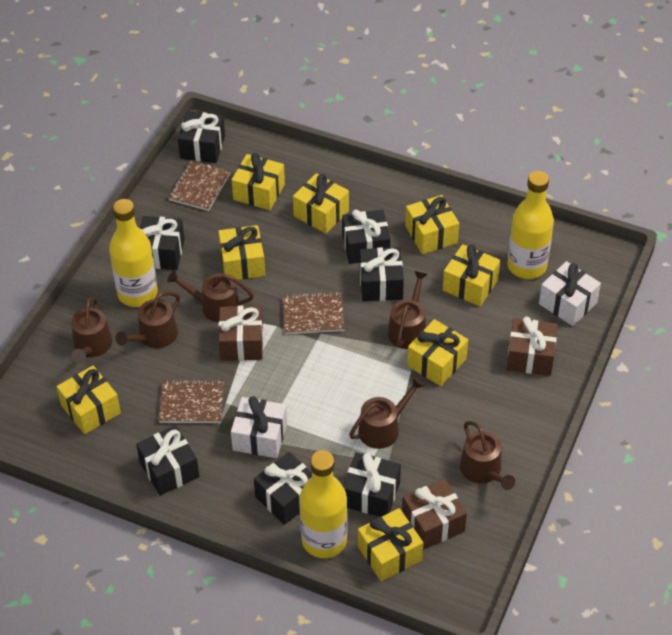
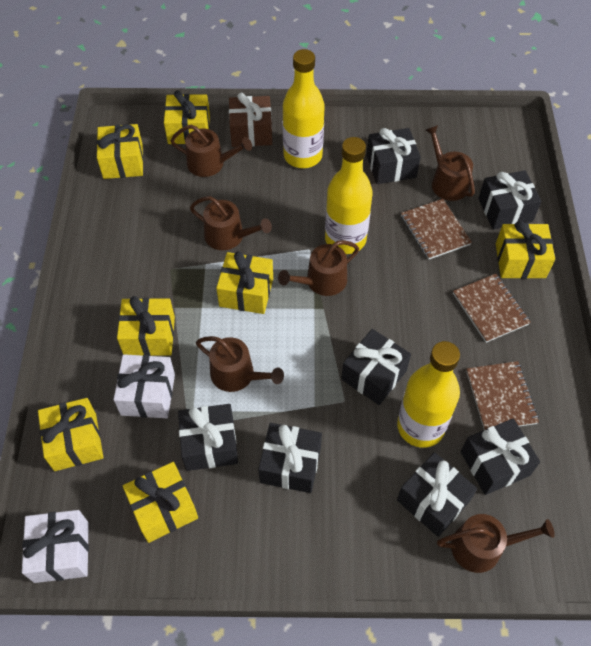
brown gift: 3 -> 1
yellow gift: 8 -> 7

